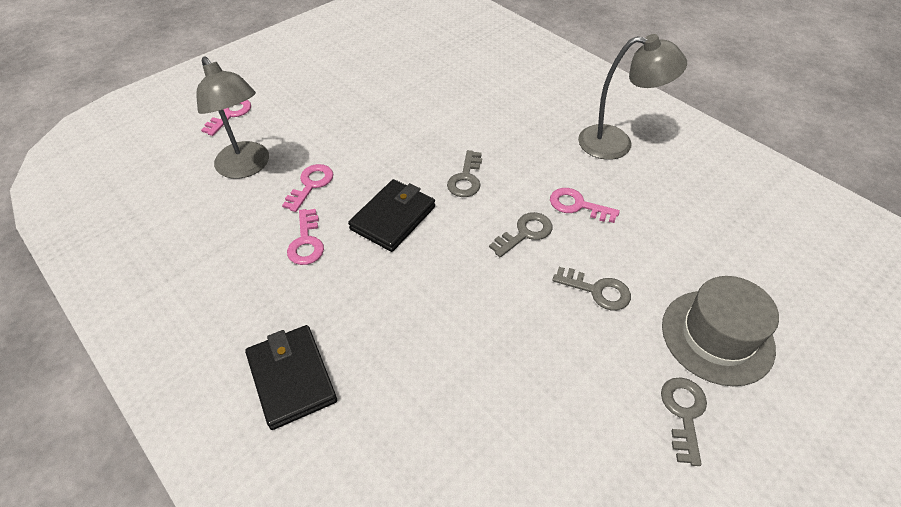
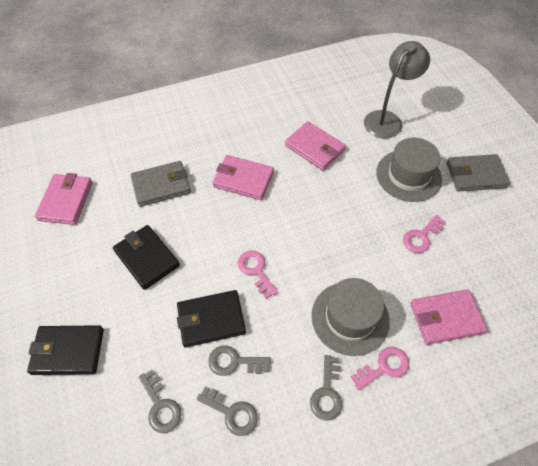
black wallet: 2 -> 3
grey hat: 1 -> 2
grey lamp: 2 -> 1
grey wallet: 0 -> 2
pink key: 4 -> 3
pink wallet: 0 -> 4

